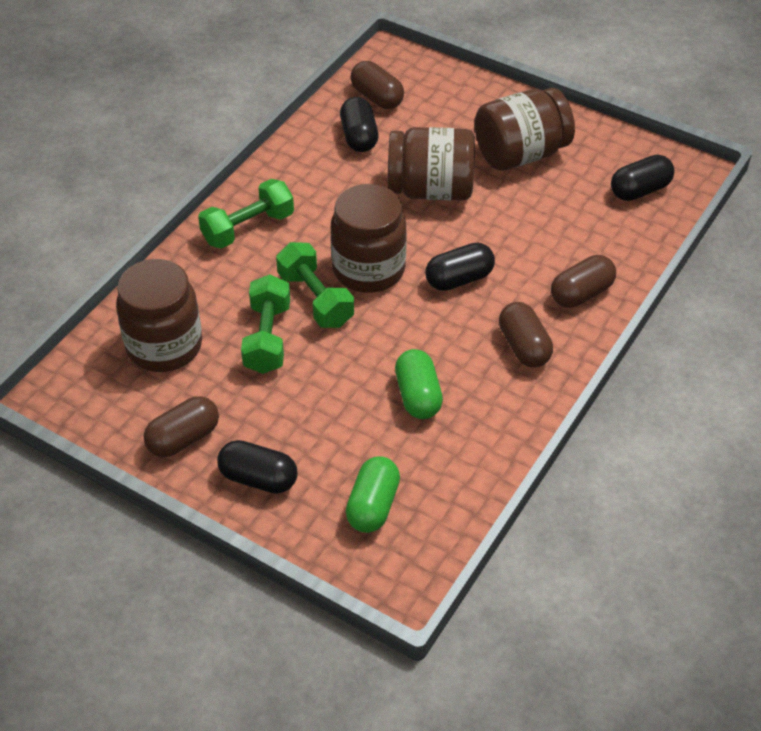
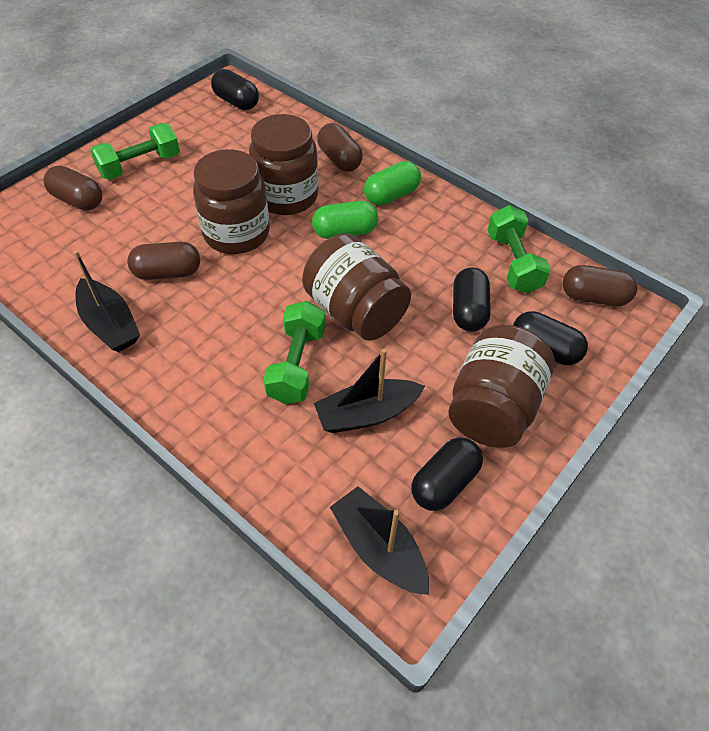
black boat: 0 -> 3

